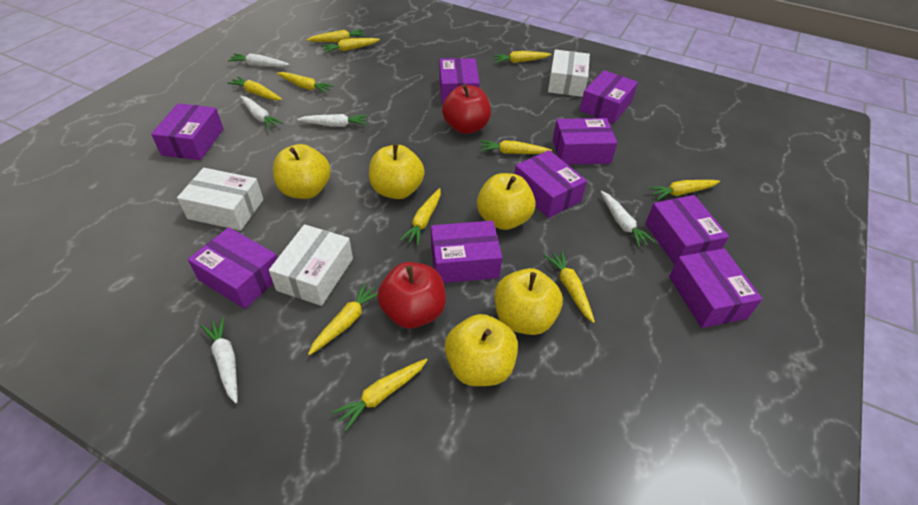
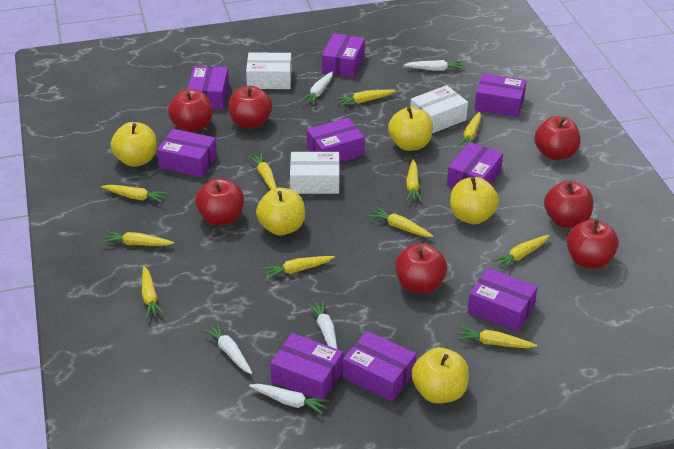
red apple: 2 -> 7

